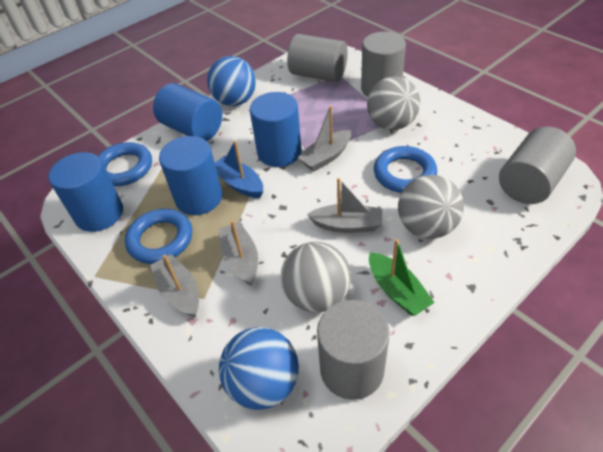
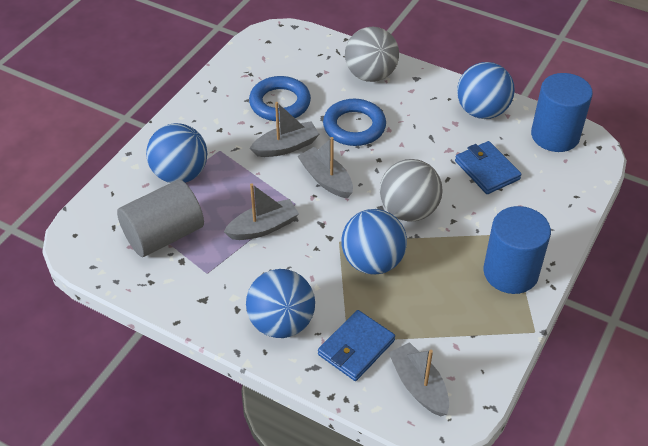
blue ball: 2 -> 4
blue boat: 1 -> 0
blue cylinder: 4 -> 2
blue ring: 3 -> 2
blue wallet: 0 -> 2
green boat: 1 -> 0
grey ball: 3 -> 2
grey cylinder: 4 -> 1

